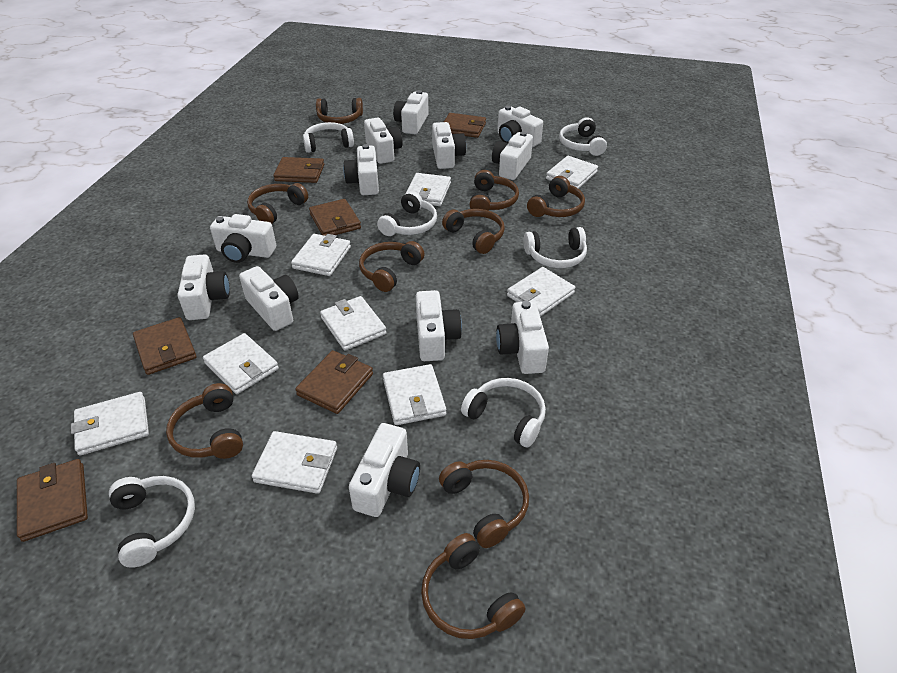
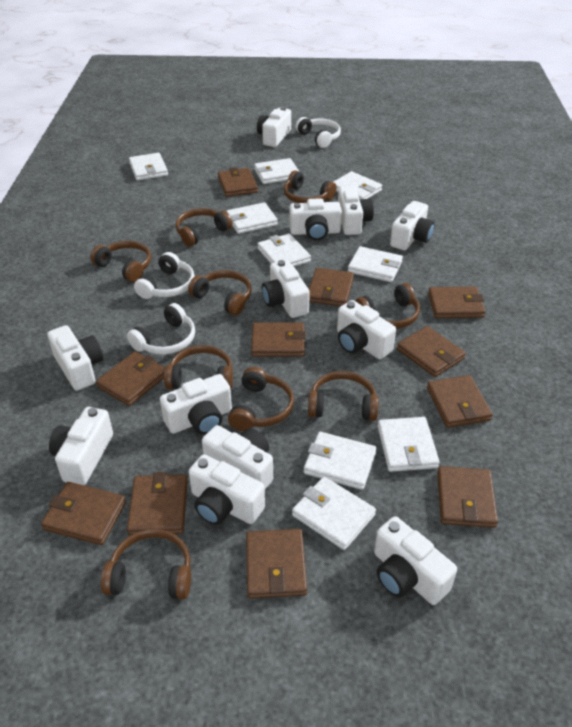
brown wallet: 6 -> 11
white headphones: 6 -> 3

